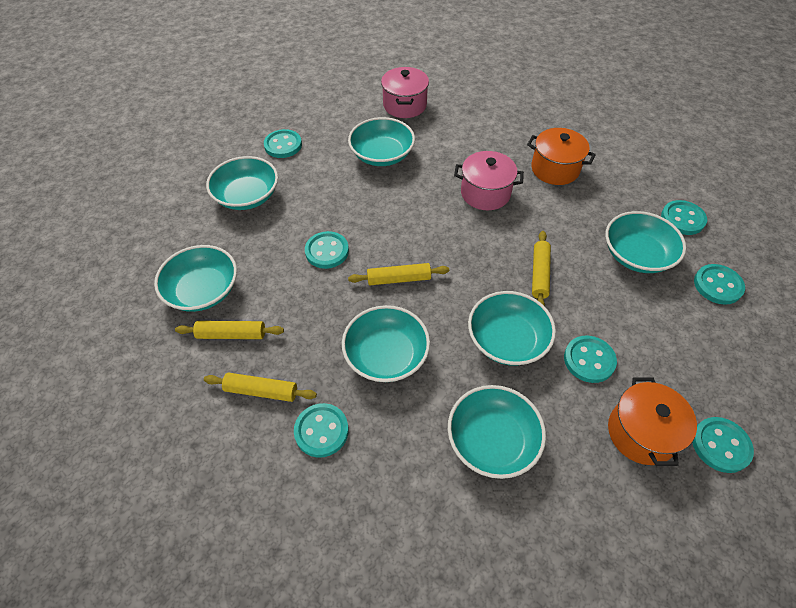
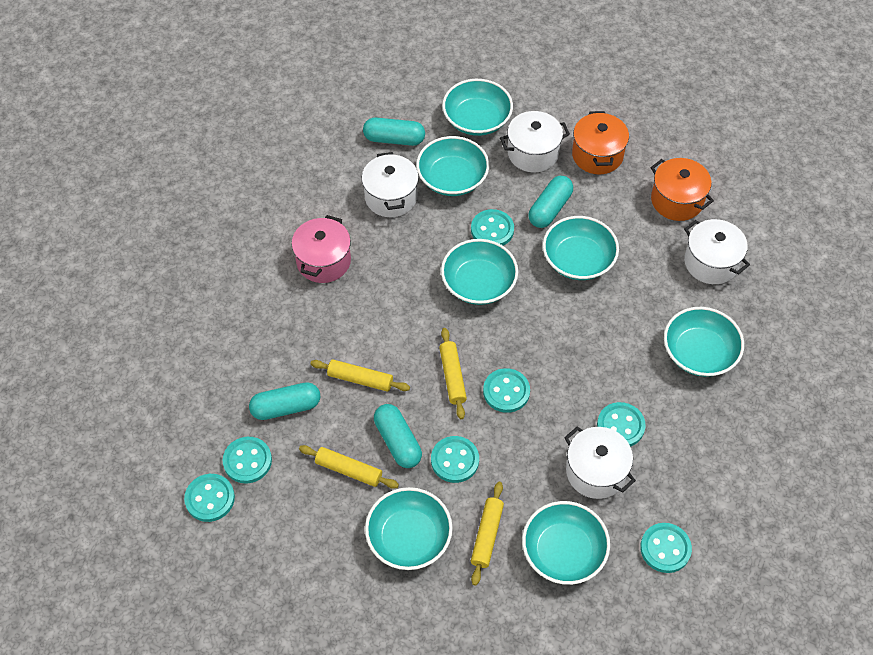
pink pot: 2 -> 1
turquoise capsule: 0 -> 4
white pot: 0 -> 4

